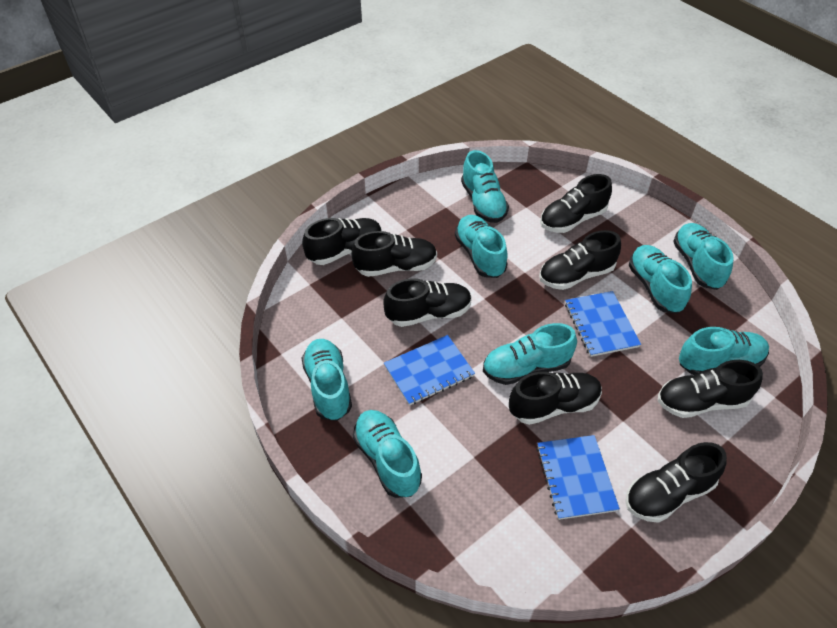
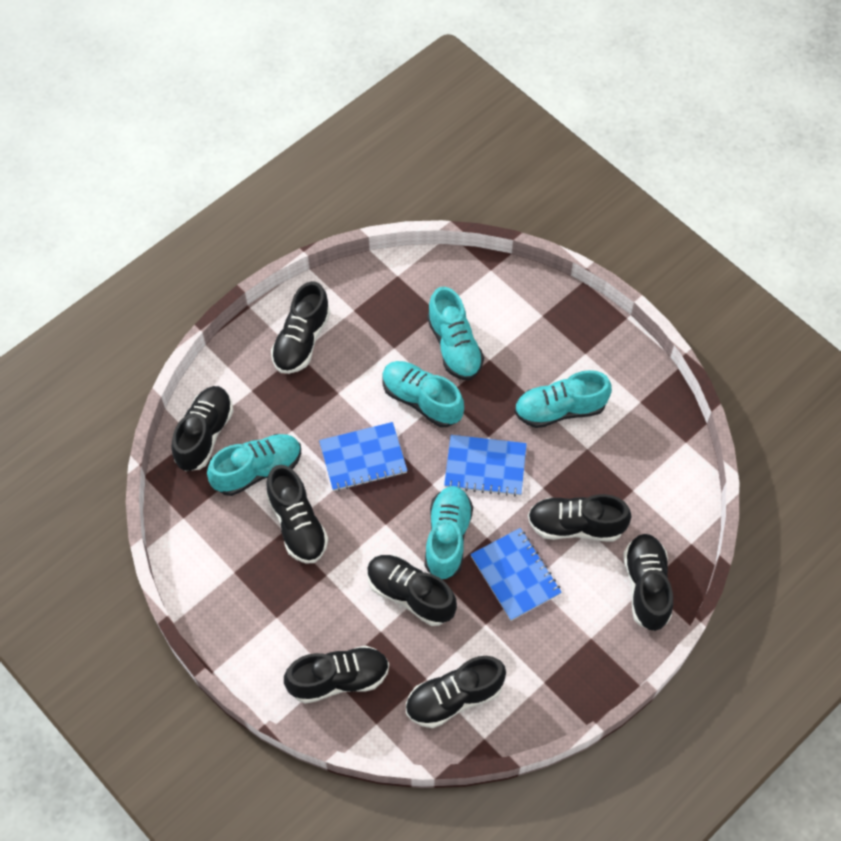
turquoise shoe: 8 -> 5

